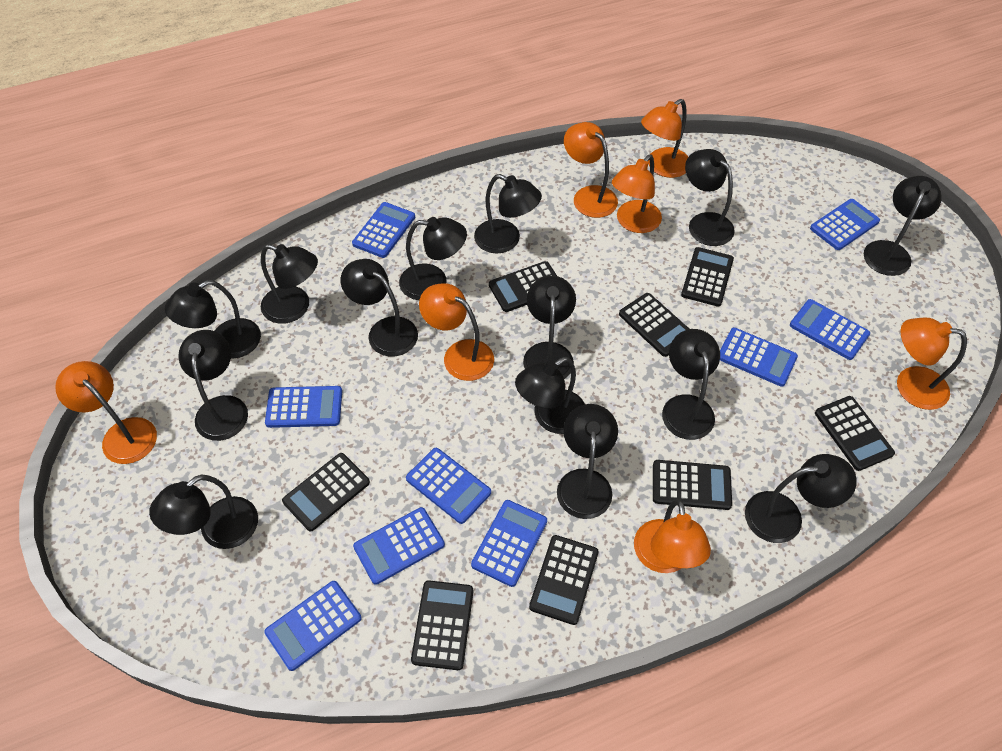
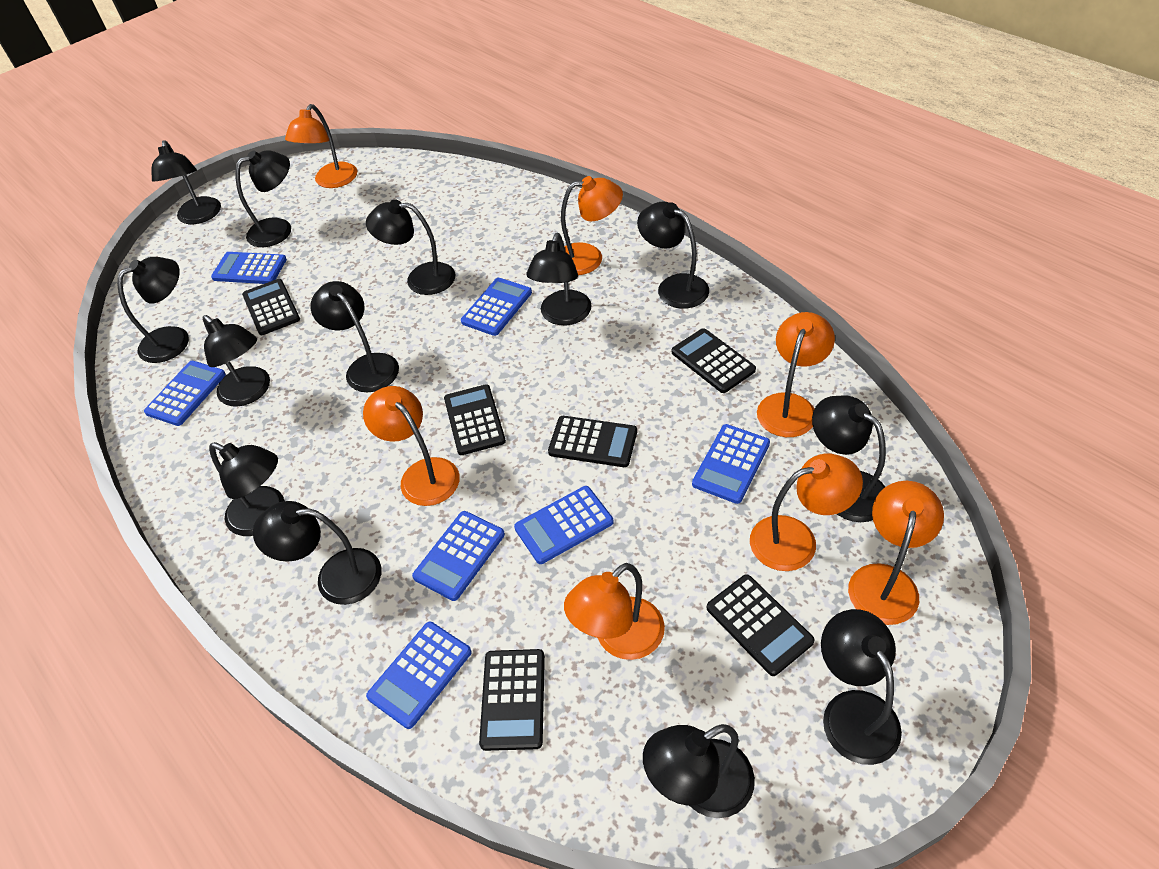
black calculator: 8 -> 6
black lamp: 14 -> 13
blue calculator: 9 -> 7

